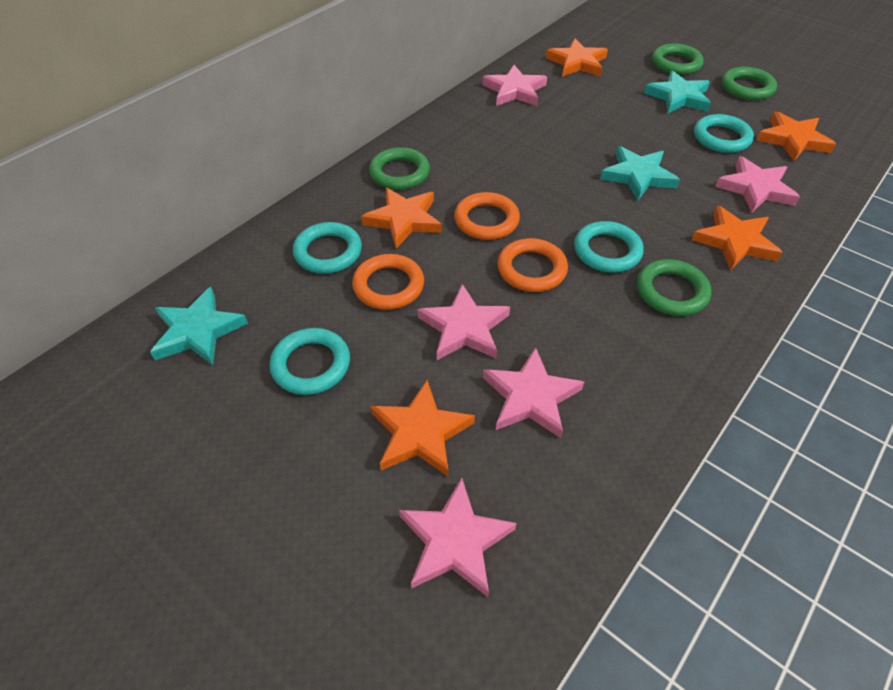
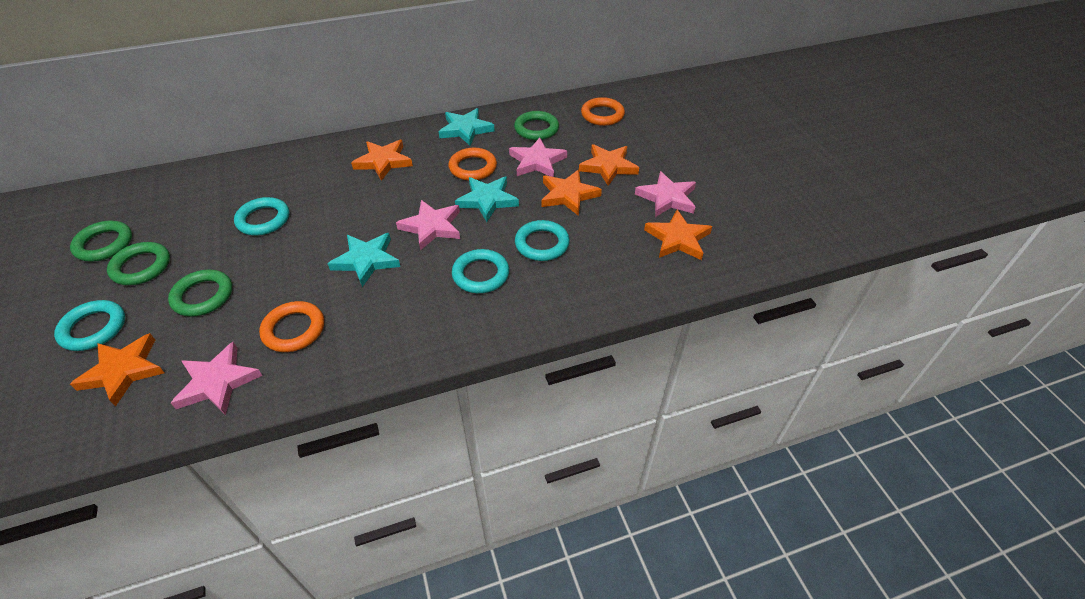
pink star: 5 -> 4

